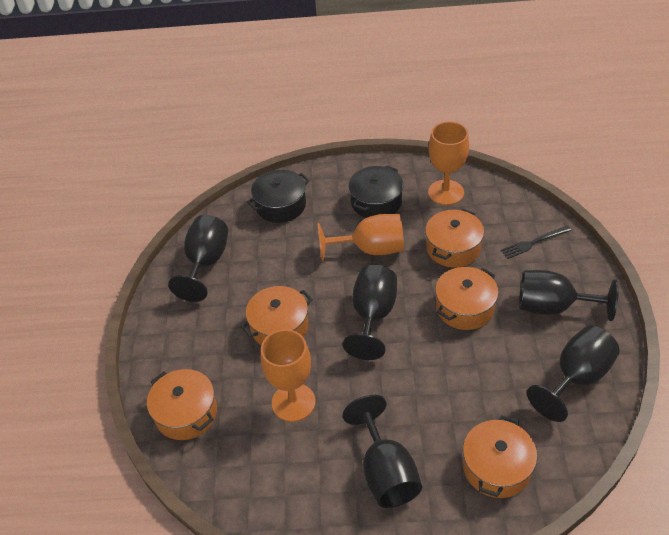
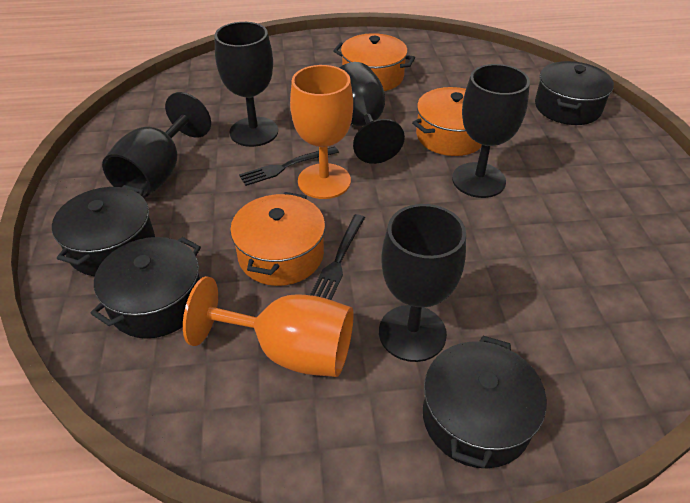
black fork: 1 -> 2
black pot: 2 -> 4
orange goblet: 3 -> 2
orange pot: 5 -> 3

